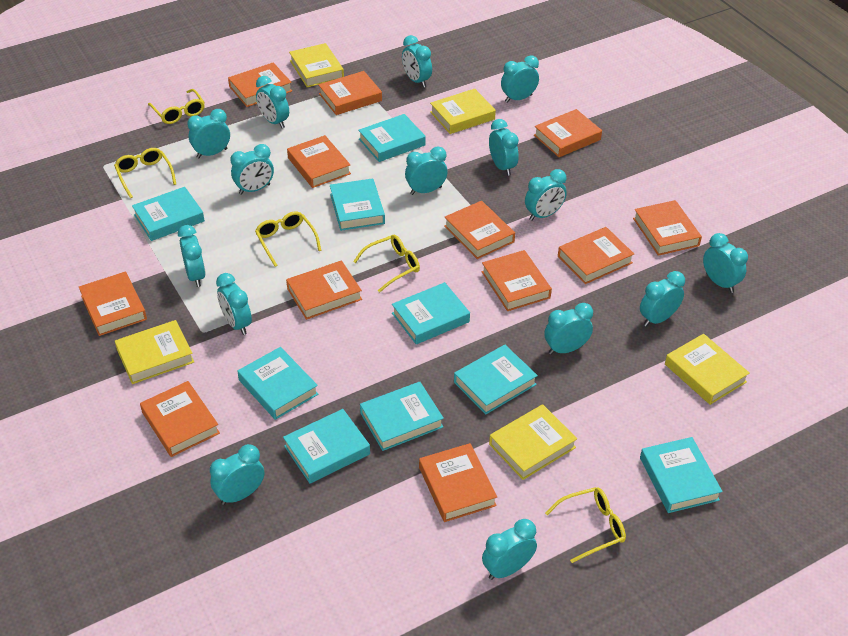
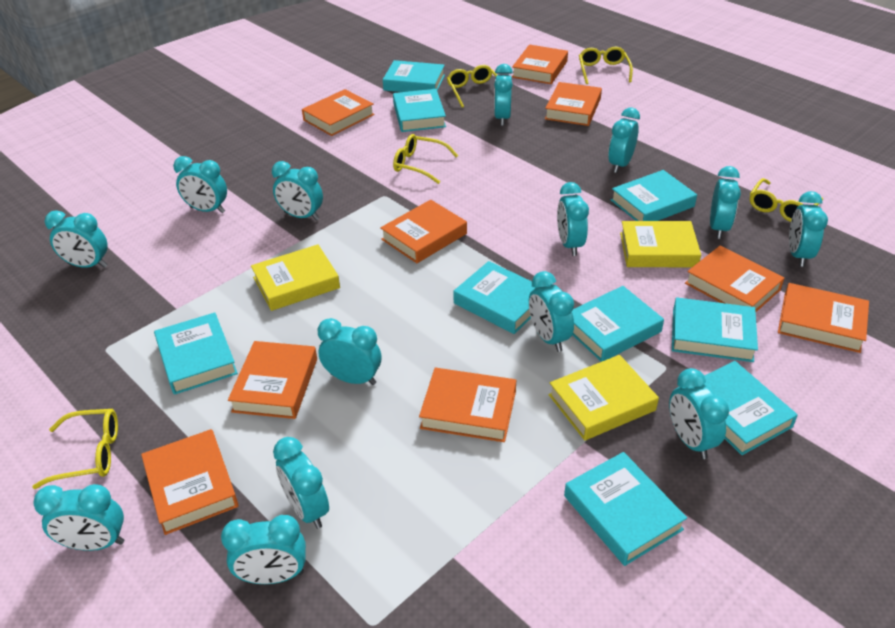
orange book: 12 -> 9
turquoise clock: 15 -> 14
yellow book: 5 -> 3

